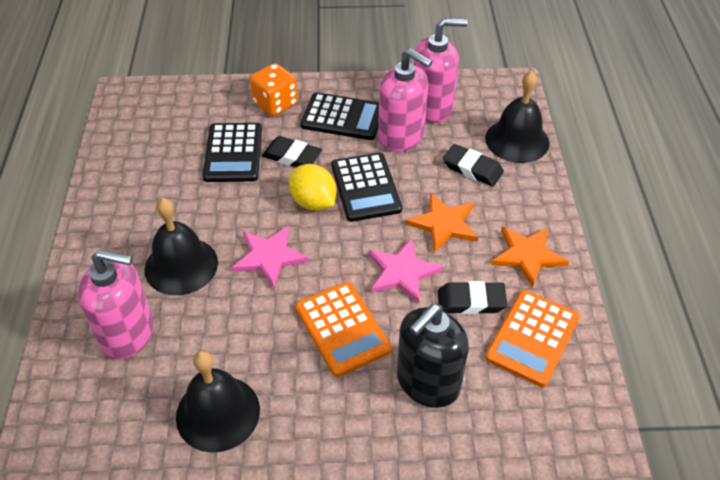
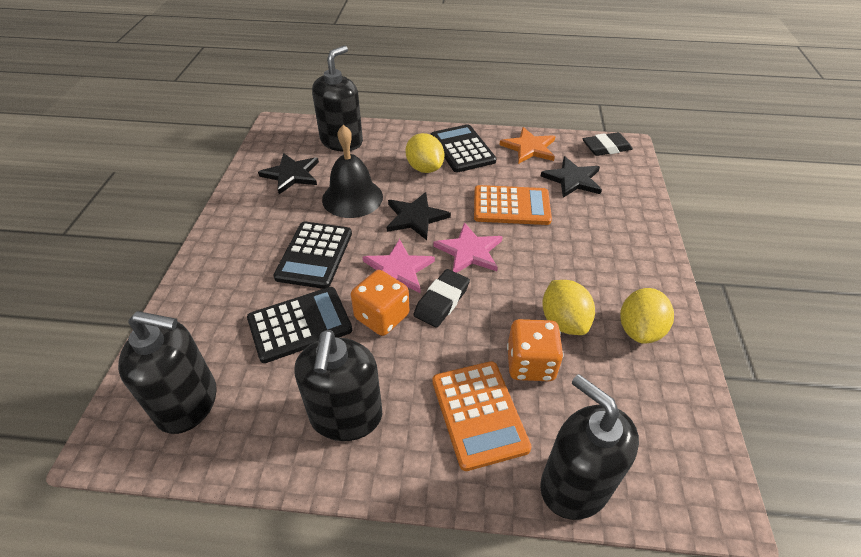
black bell: 3 -> 1
black eraser: 3 -> 2
black soap dispenser: 1 -> 4
black star: 0 -> 3
orange dice: 1 -> 2
orange star: 2 -> 1
pink soap dispenser: 3 -> 0
yellow lemon: 1 -> 3

